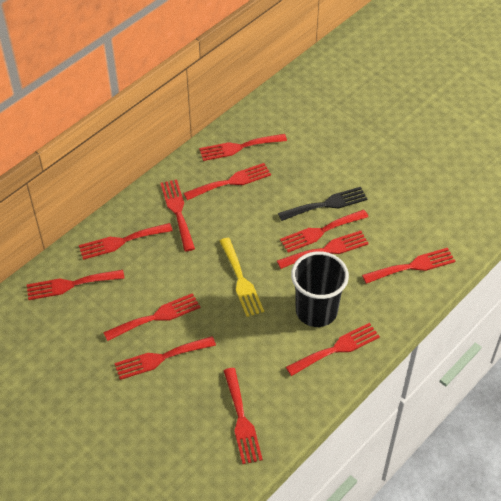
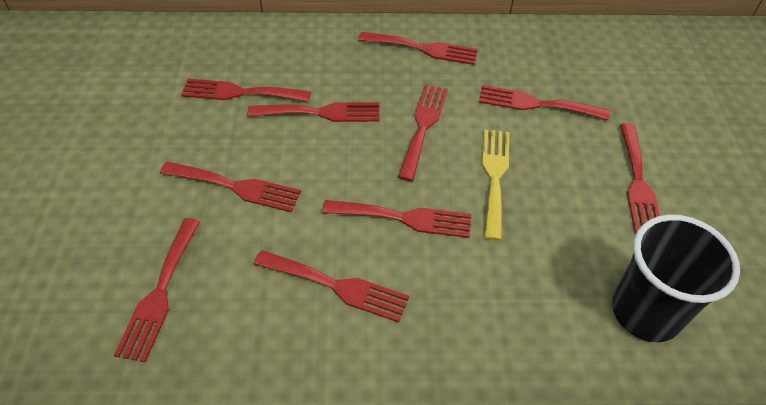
black fork: 1 -> 0
red fork: 12 -> 10

